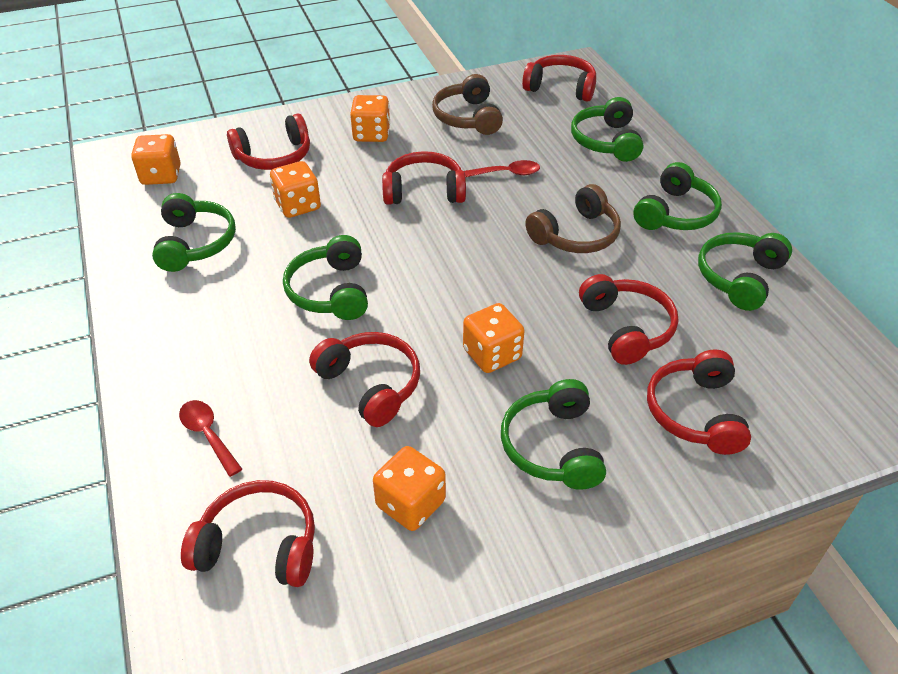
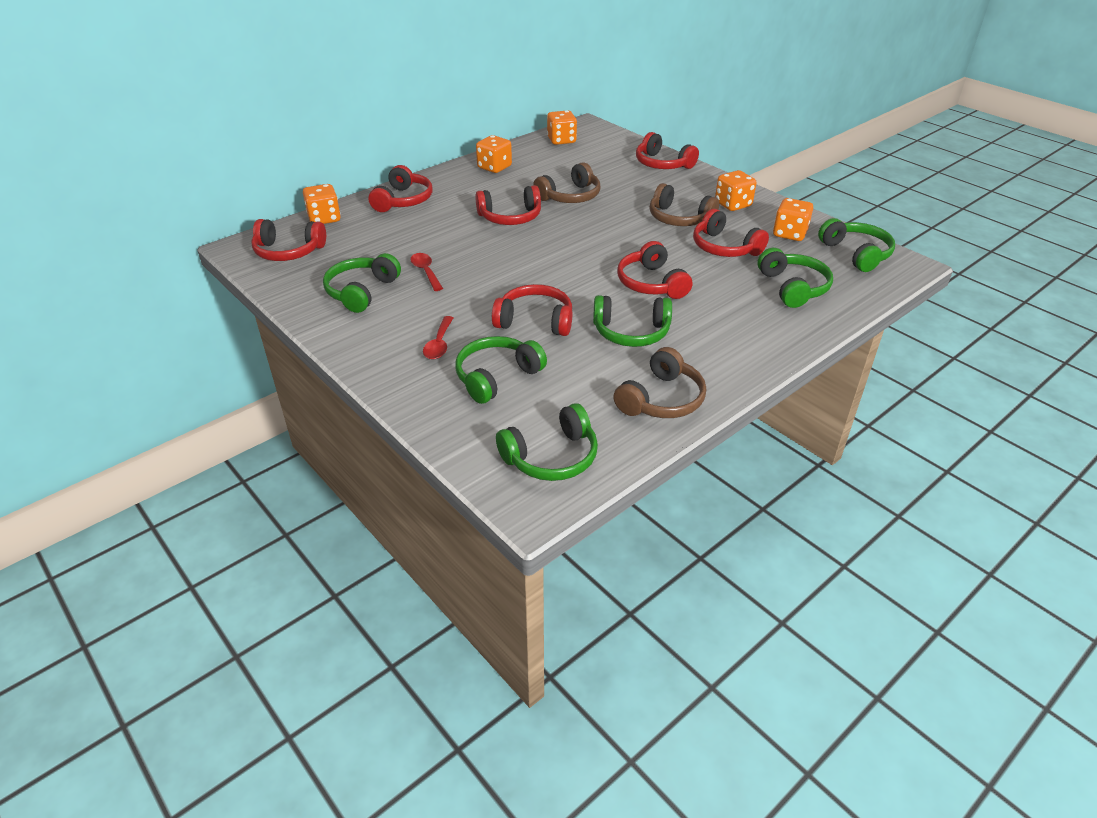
brown headphones: 2 -> 3

